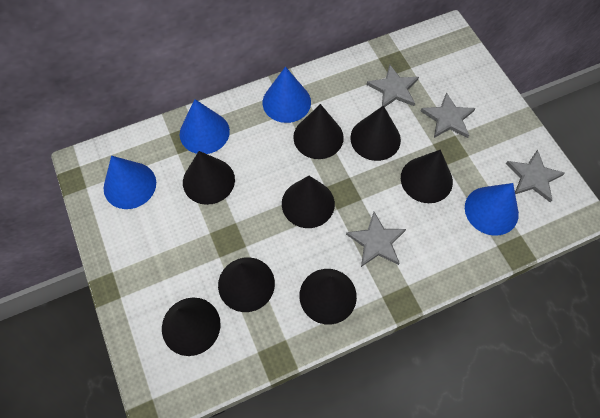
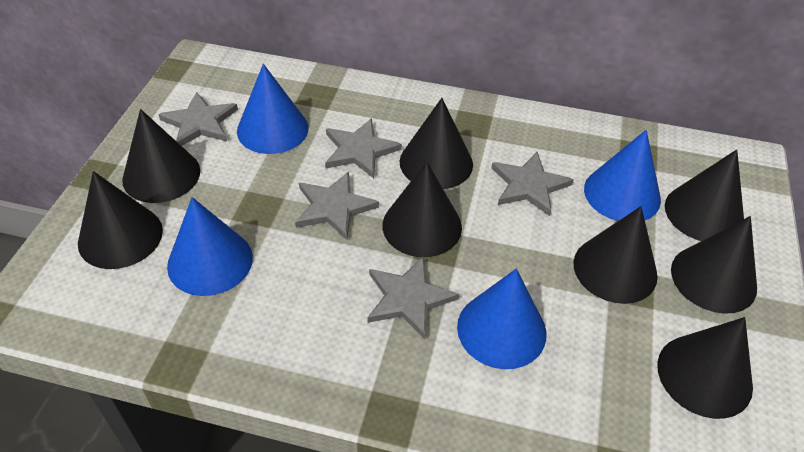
grey star: 4 -> 5

